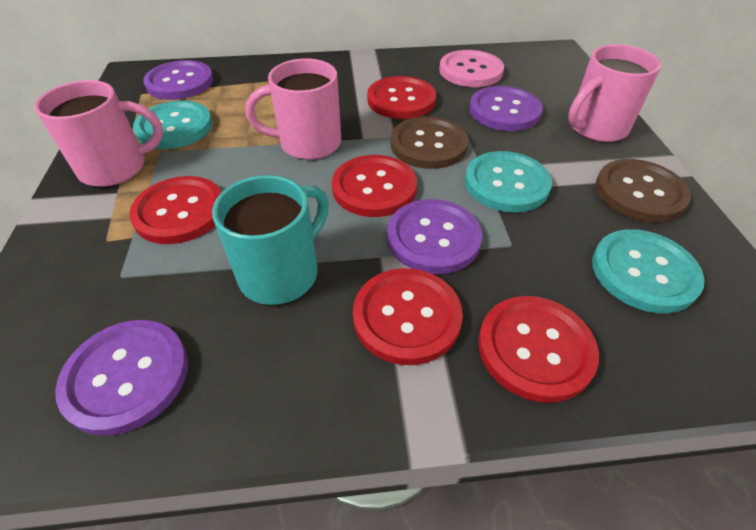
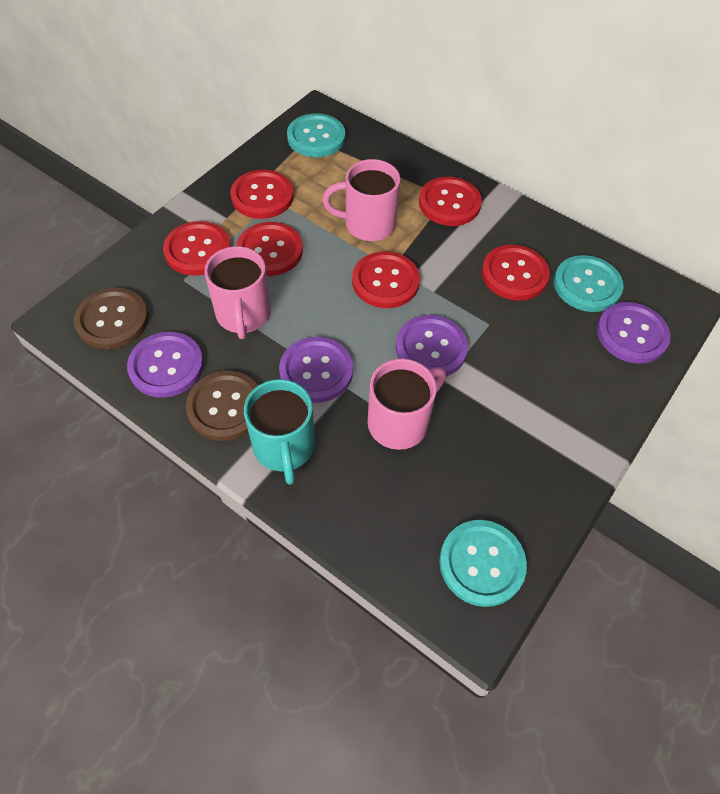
pink button: 1 -> 0
red button: 5 -> 6

